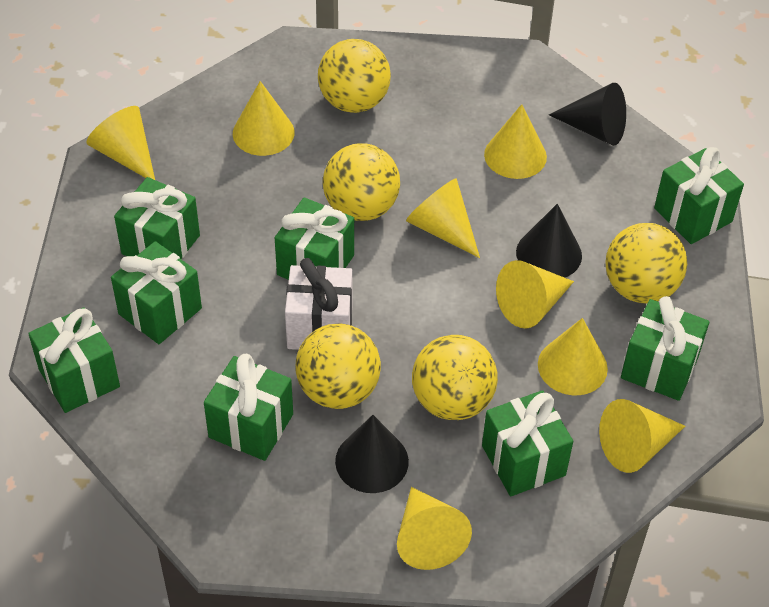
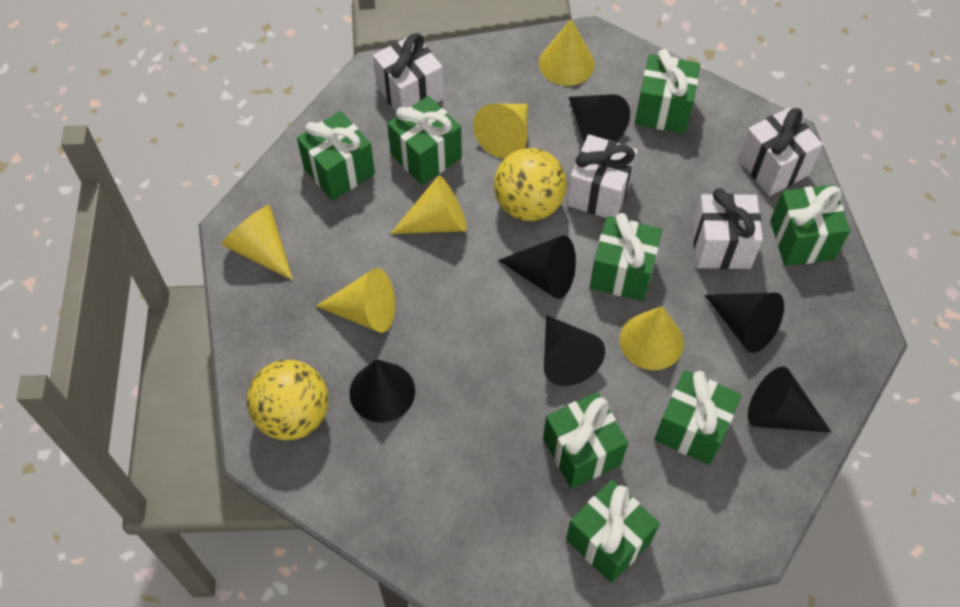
black cone: 3 -> 6
white gift: 1 -> 4
yellow ball: 5 -> 2
yellow cone: 8 -> 6

